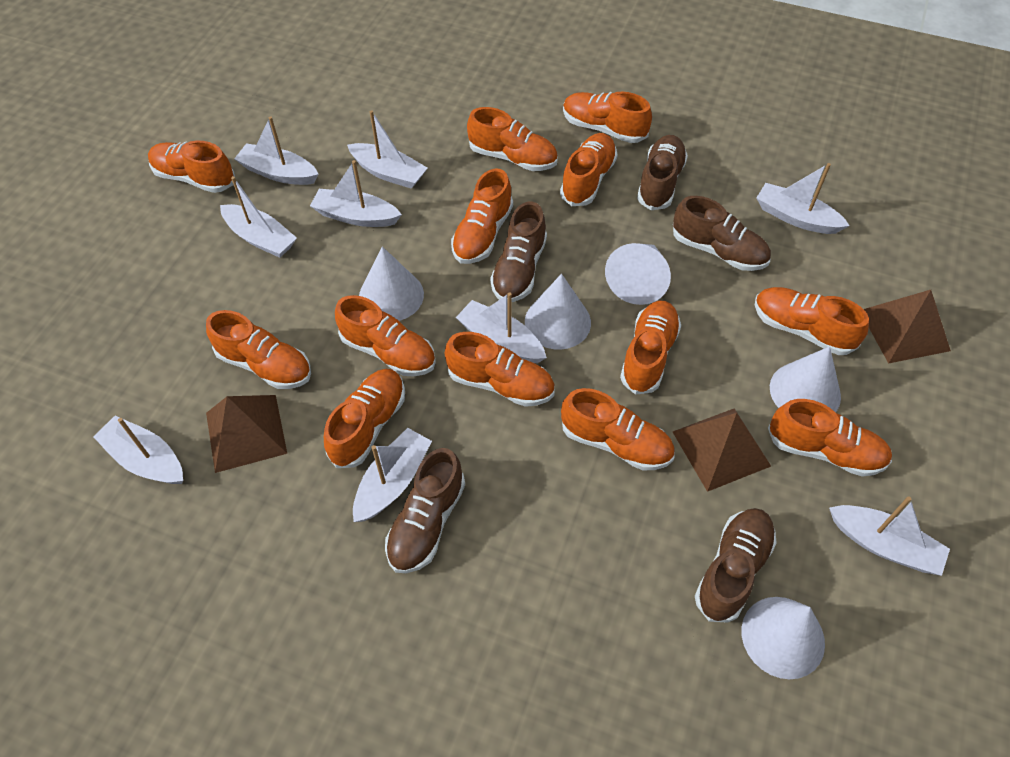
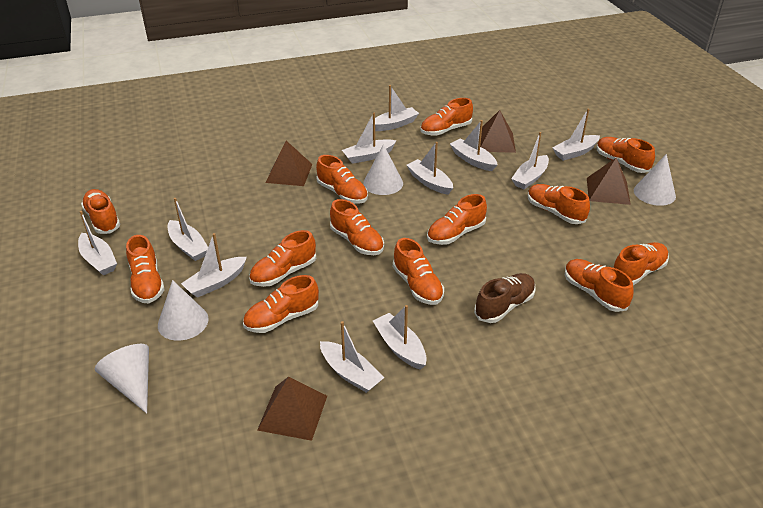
brown pyramid: 3 -> 4
brown shoe: 5 -> 1
white boat: 9 -> 11
white cone: 5 -> 4

